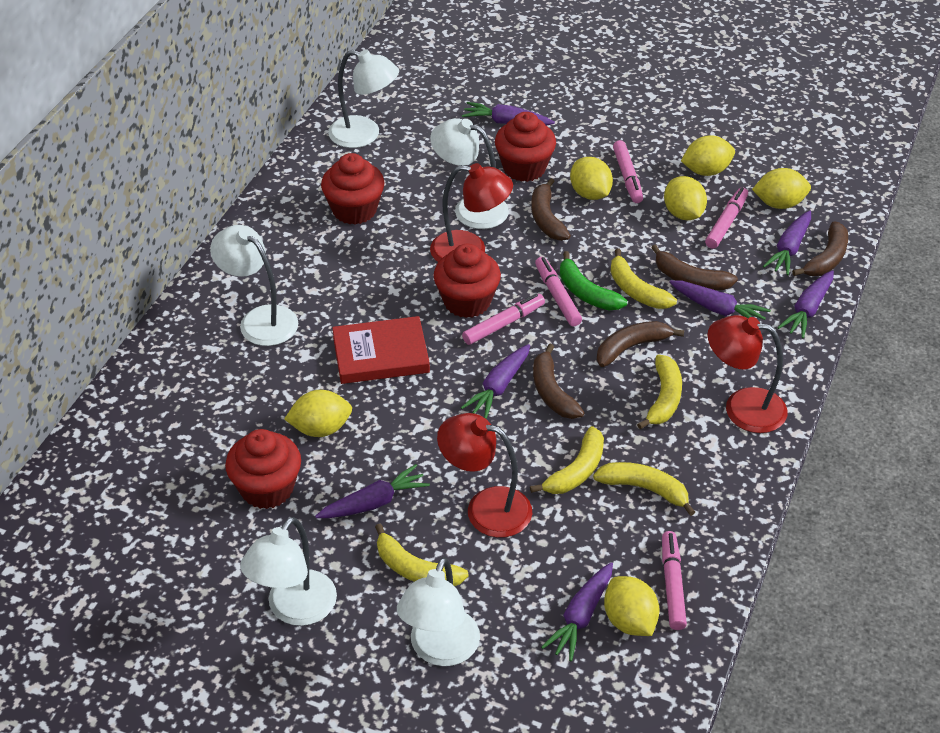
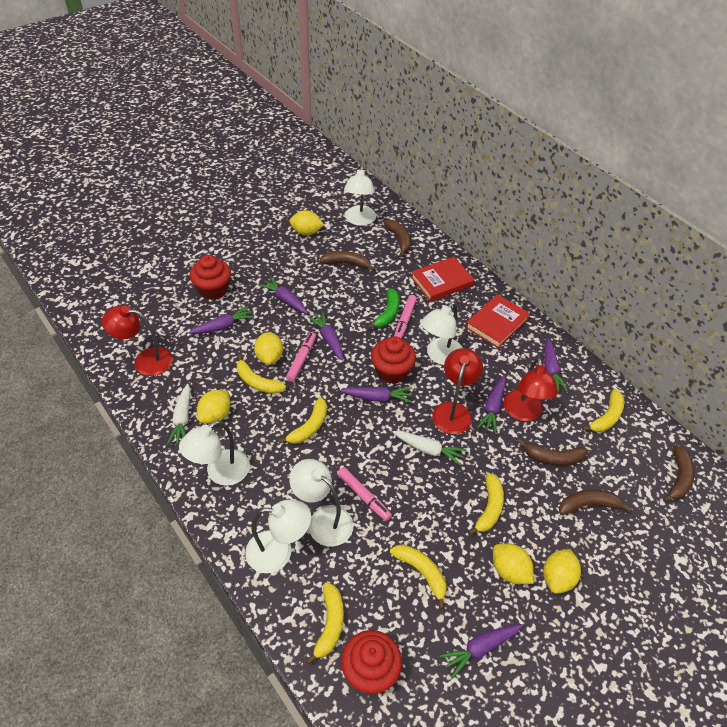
pink marker: 5 -> 3
red book: 1 -> 2
red cupcake: 4 -> 3
white carrot: 0 -> 2
yellow banana: 5 -> 6
yellow lemon: 6 -> 5

